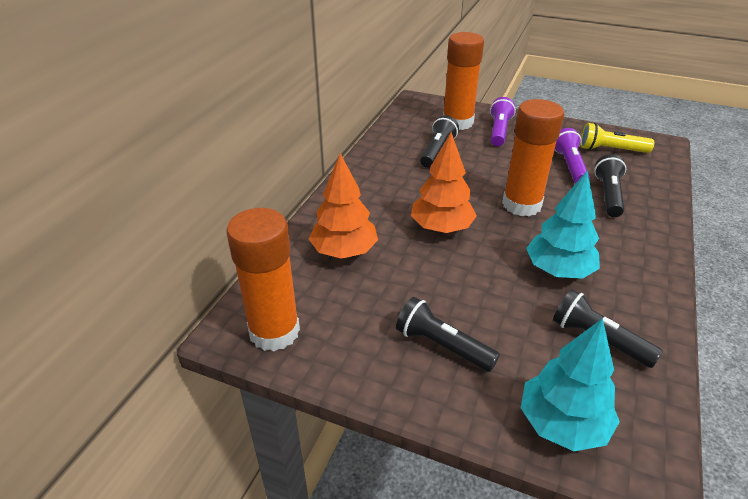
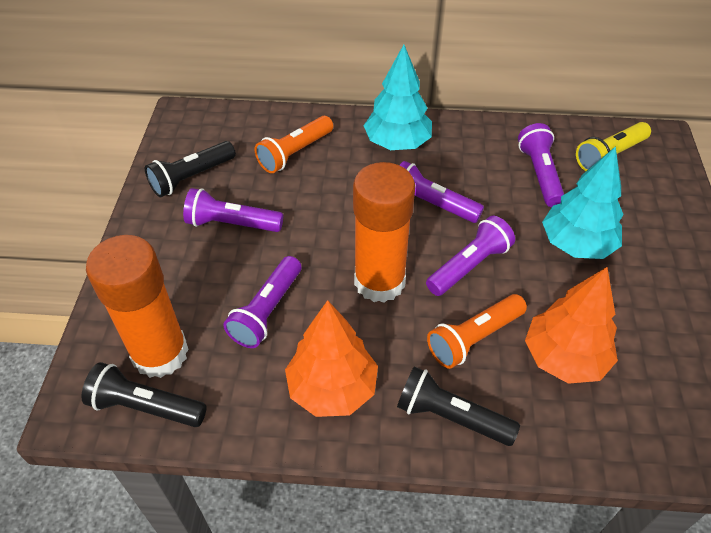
black flashlight: 4 -> 3
orange flashlight: 0 -> 2
orange glue stick: 3 -> 2
purple flashlight: 2 -> 5

